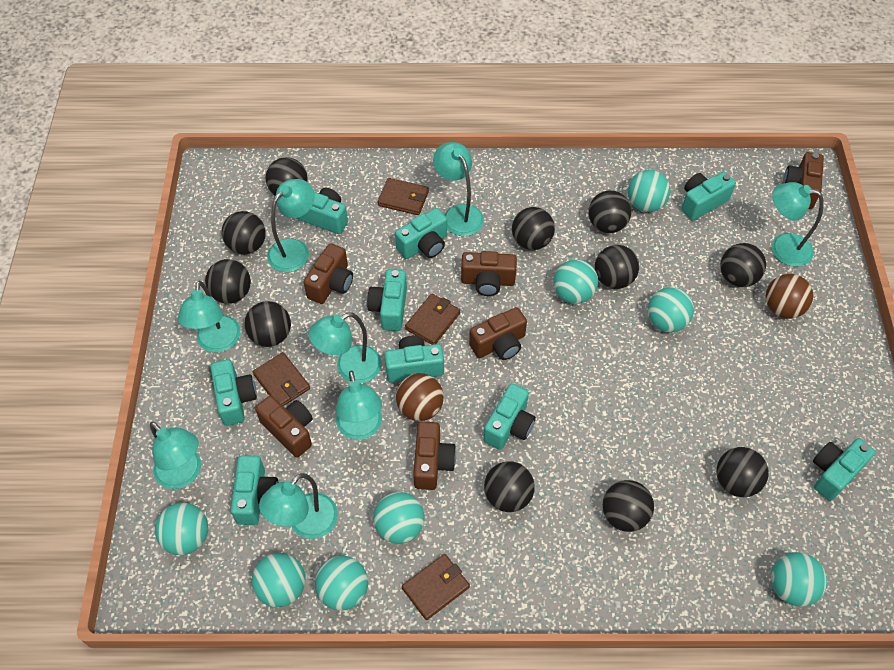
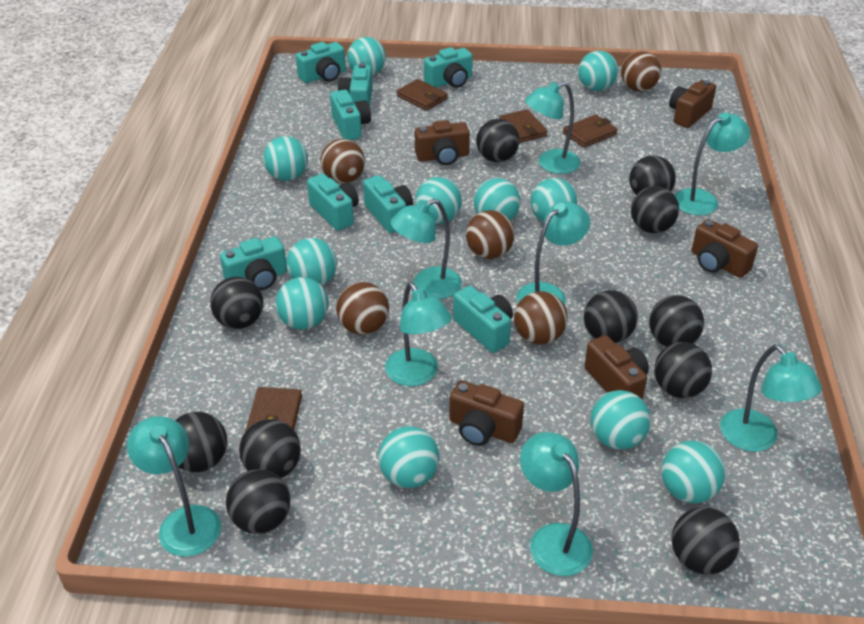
brown ball: 2 -> 5
brown camera: 6 -> 5
turquoise ball: 8 -> 11
turquoise camera: 9 -> 8

